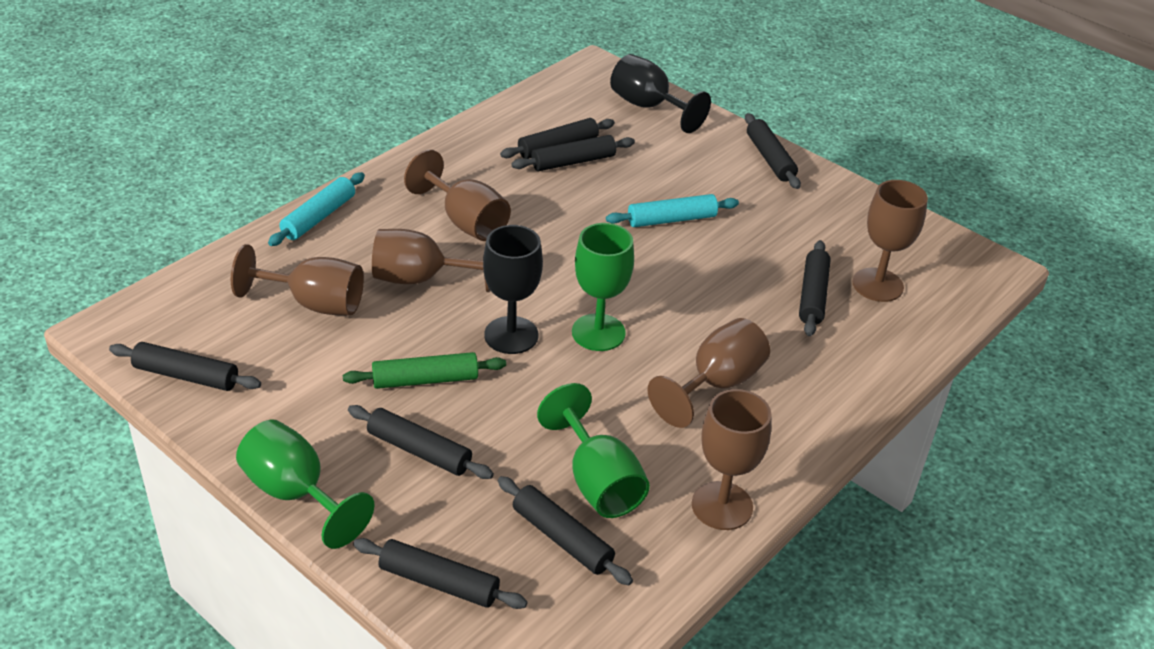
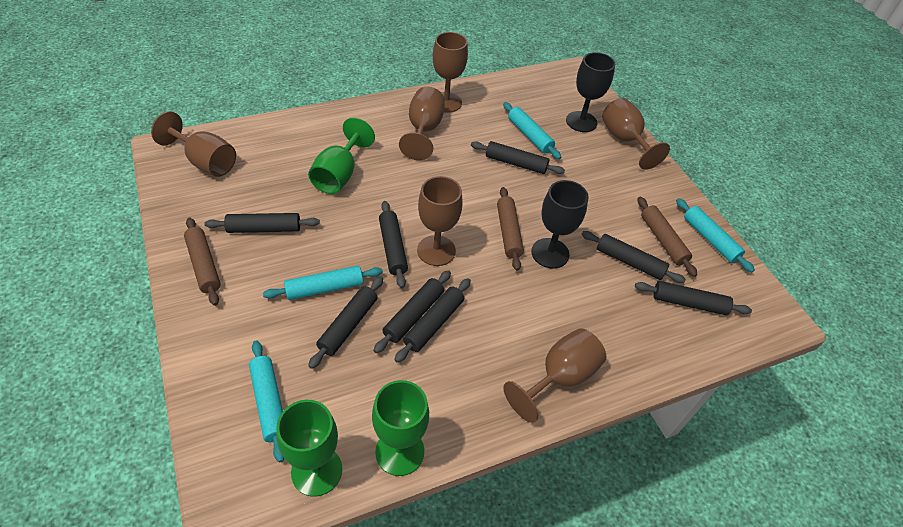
brown rolling pin: 0 -> 3
green rolling pin: 1 -> 0
turquoise rolling pin: 2 -> 4

